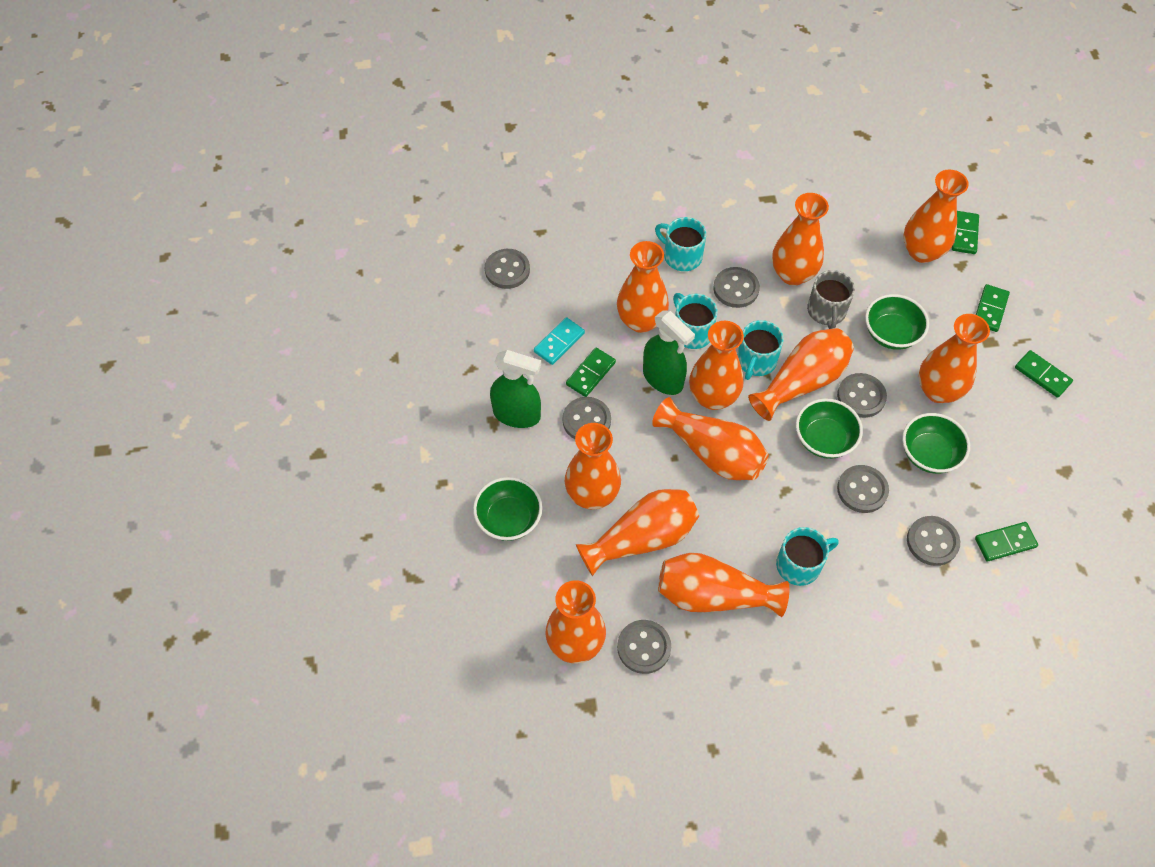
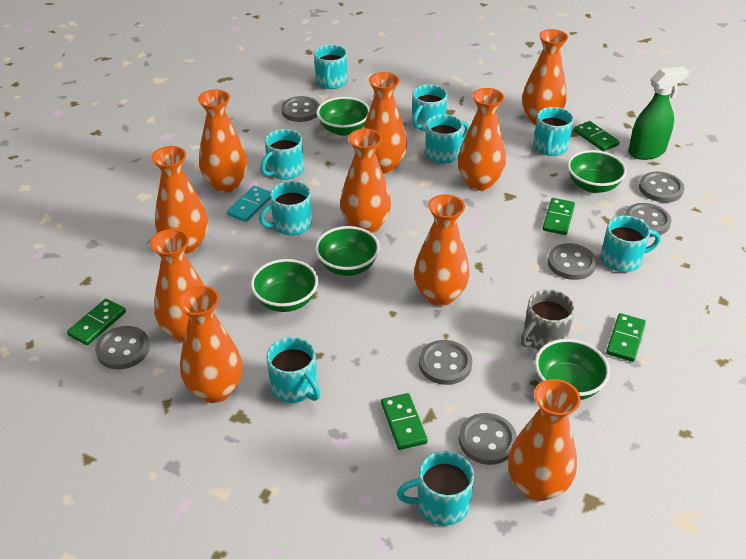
green bowl: 4 -> 5
green spray bottle: 2 -> 1
orange vase: 11 -> 10
turquoise mug: 4 -> 9

